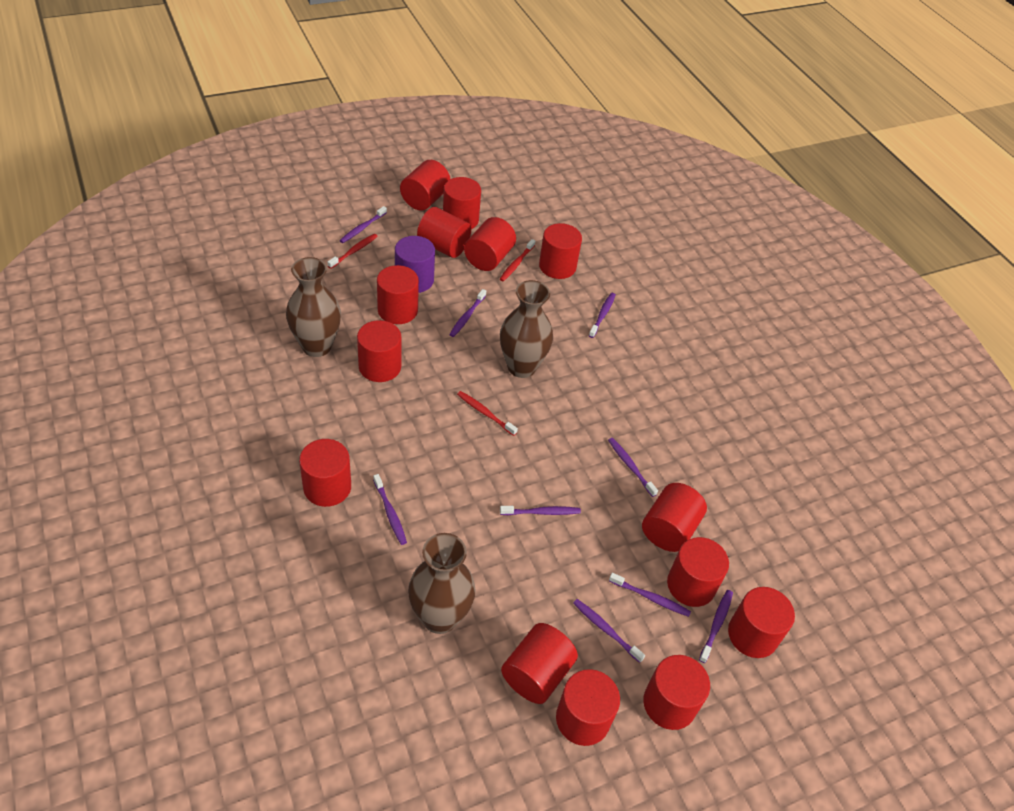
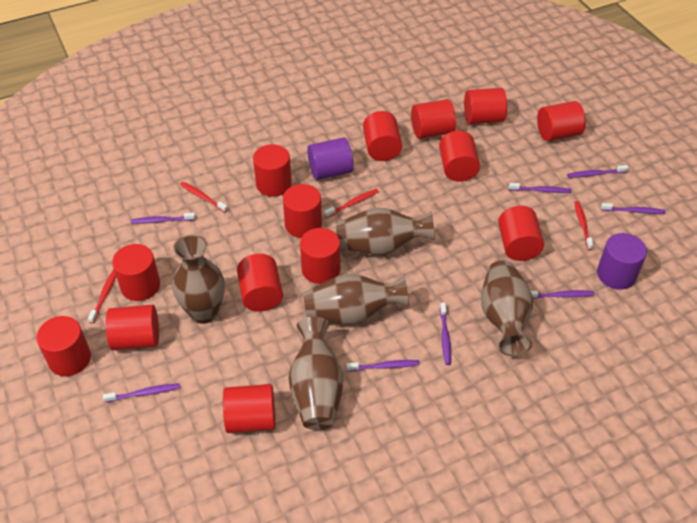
brown vase: 3 -> 5
purple cylinder: 1 -> 2
purple toothbrush: 9 -> 8
red toothbrush: 3 -> 4

